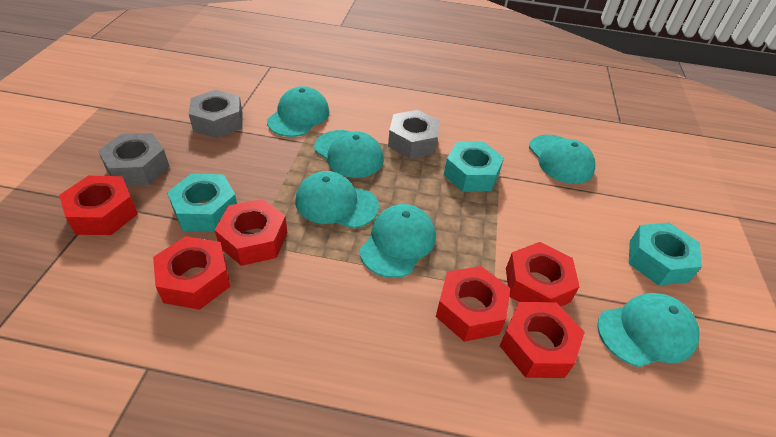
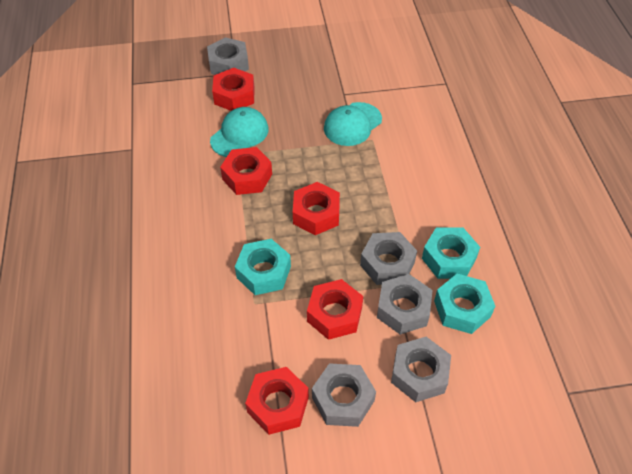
grey nut: 3 -> 5
red nut: 6 -> 5
turquoise cap: 6 -> 2

